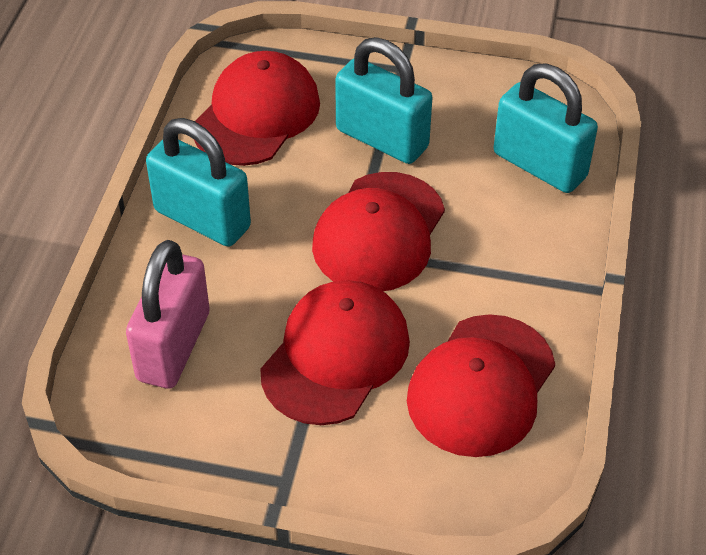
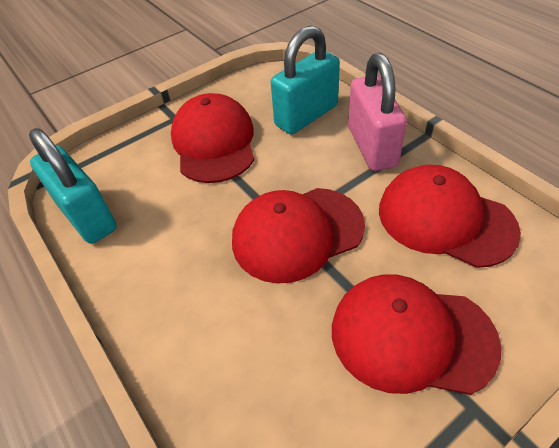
turquoise padlock: 3 -> 2

